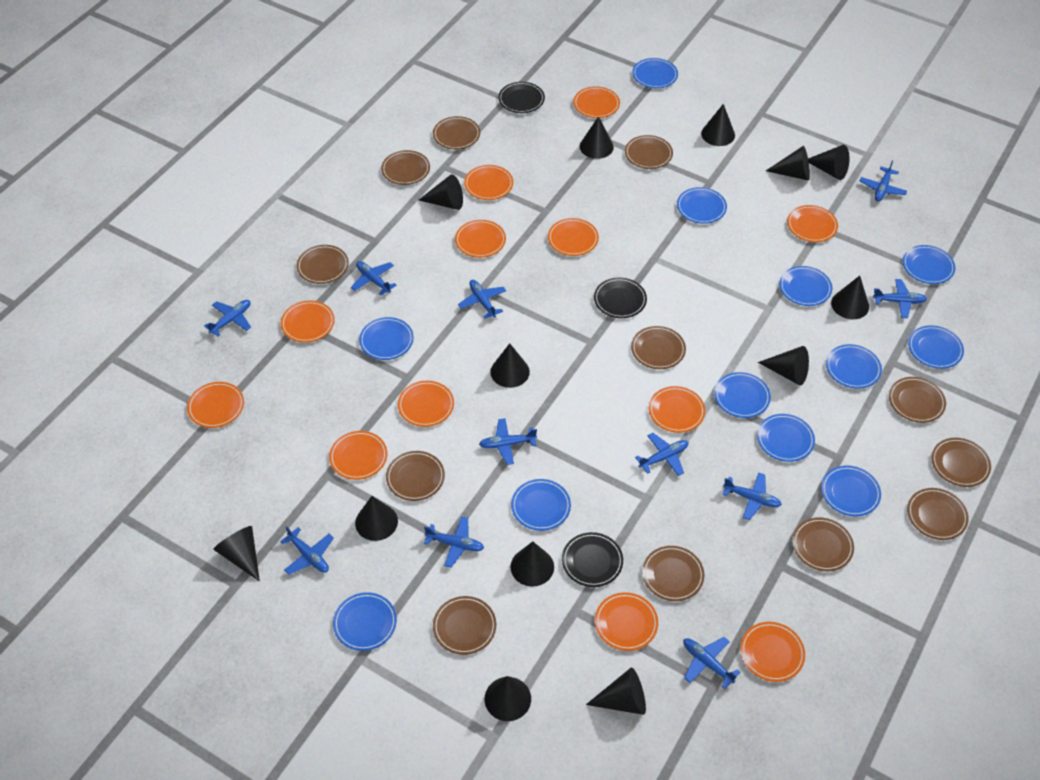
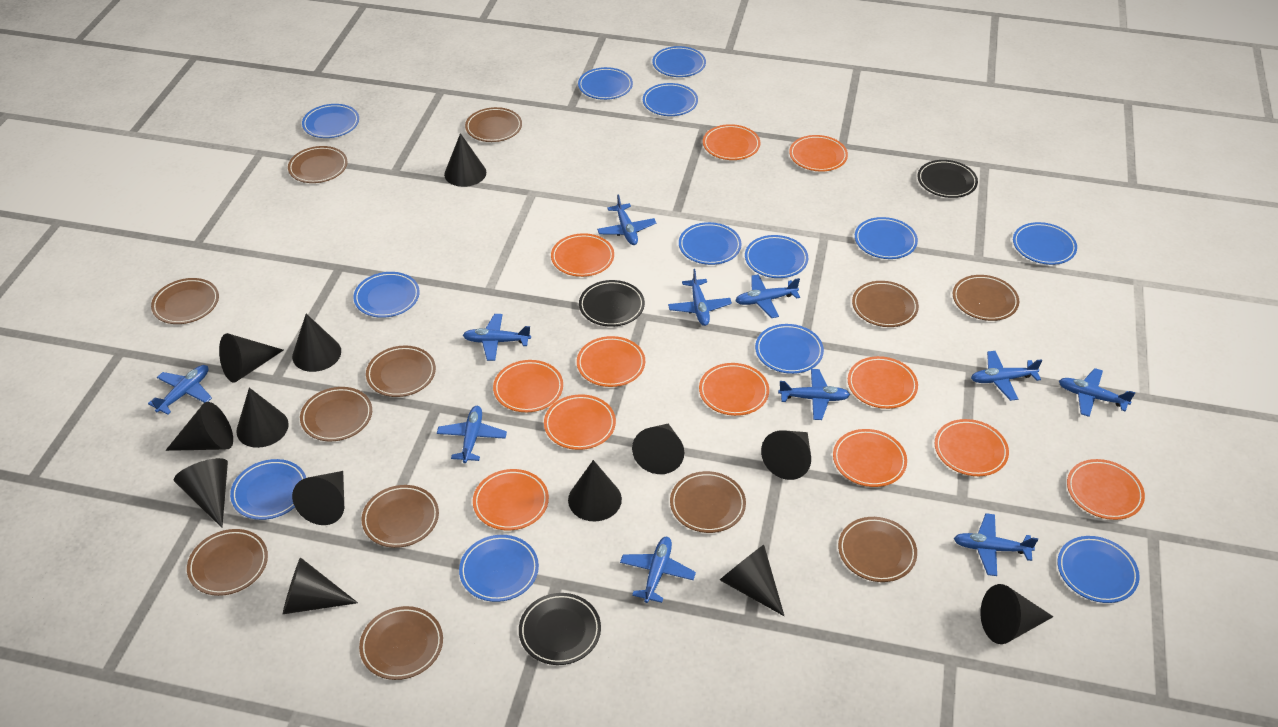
blue plate: 12 -> 13

